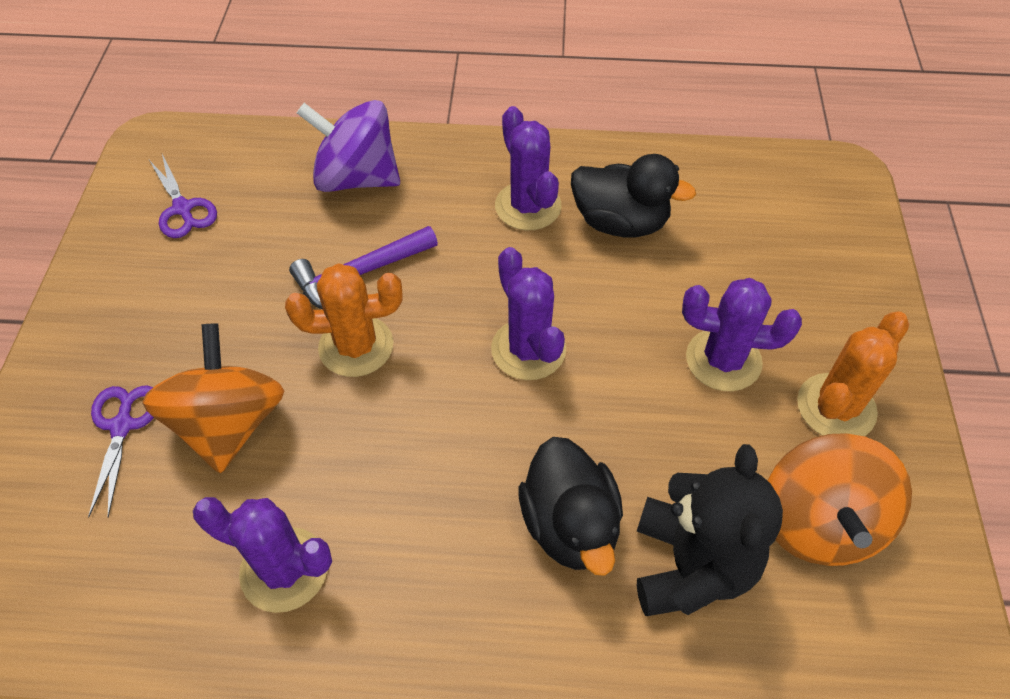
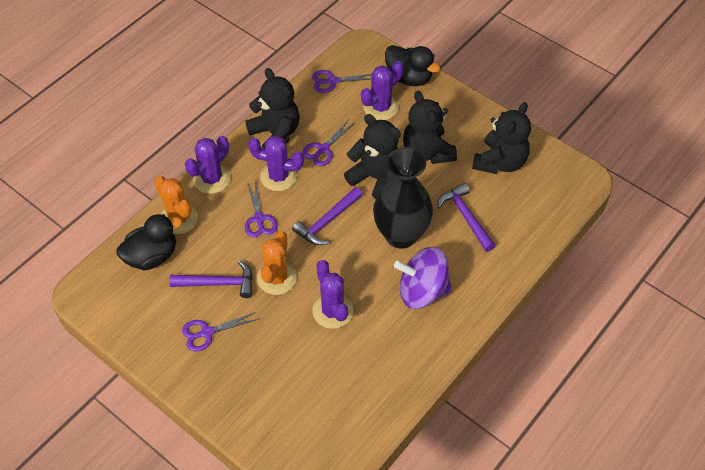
black teddy bear: 1 -> 4
black vase: 0 -> 1
orange spinning top: 2 -> 0
purple hammer: 1 -> 3
purple scissors: 2 -> 4

